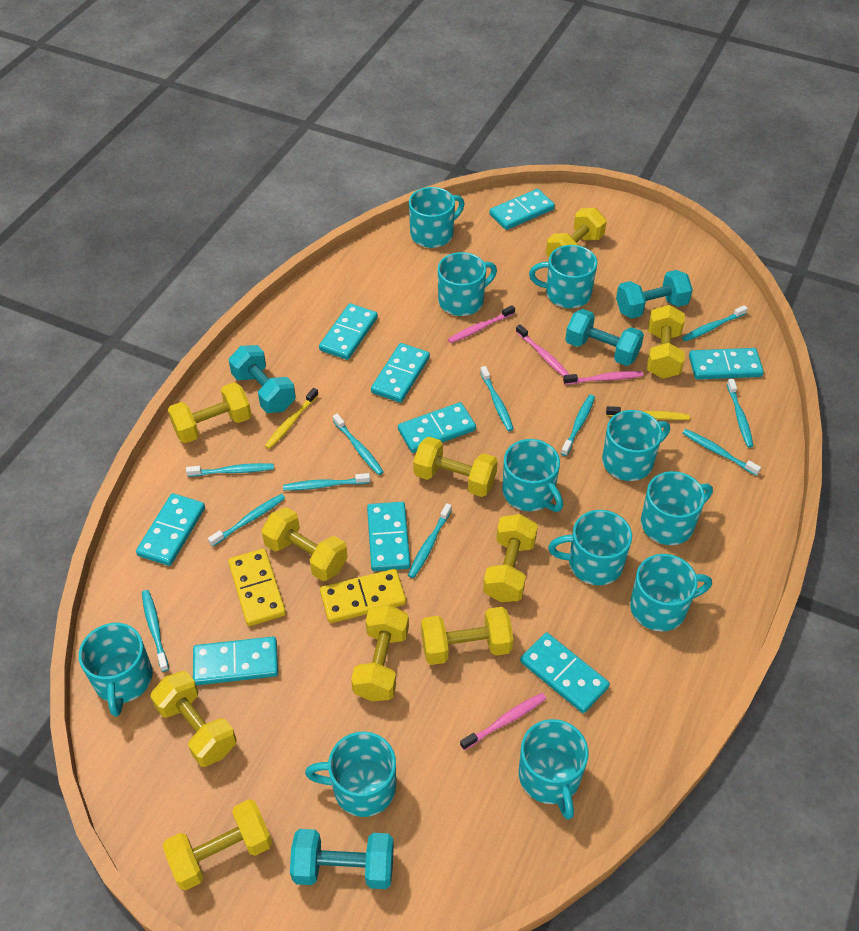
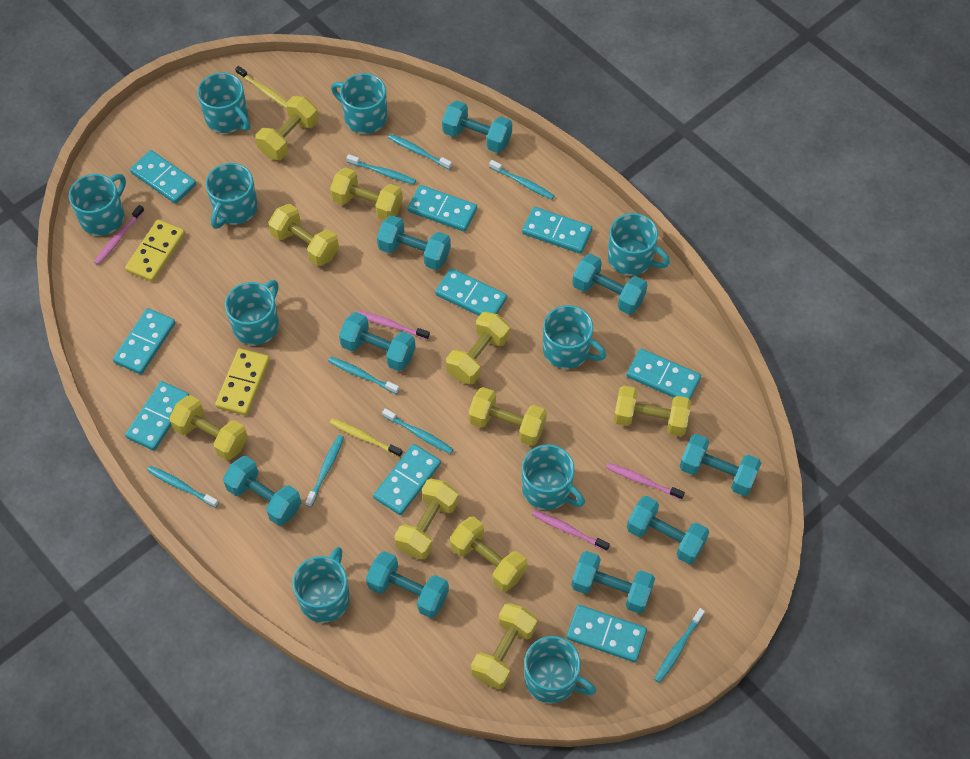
turquoise dumbbell: 4 -> 9
turquoise mug: 11 -> 10
turquoise toothbrush: 11 -> 8

